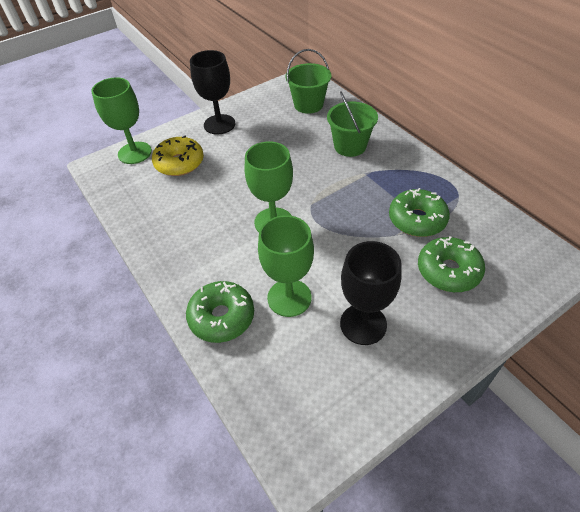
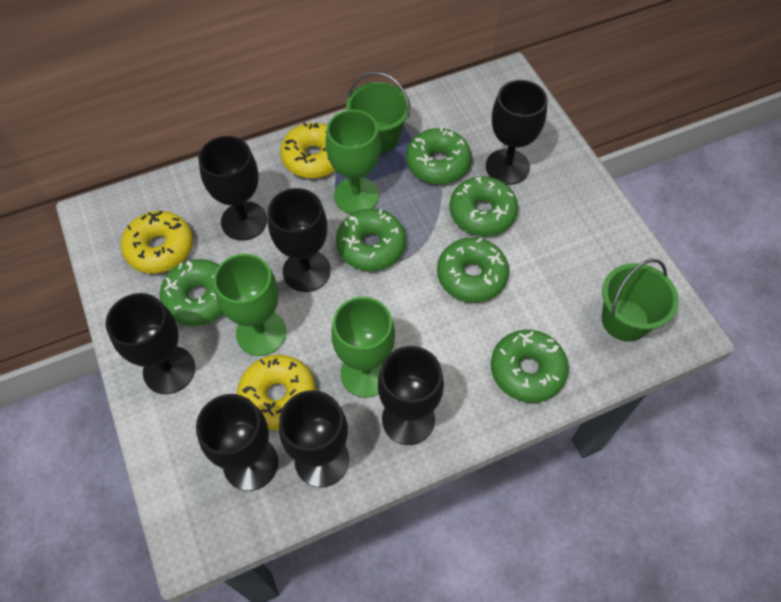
black goblet: 2 -> 7
green donut: 3 -> 6
yellow donut: 1 -> 3

